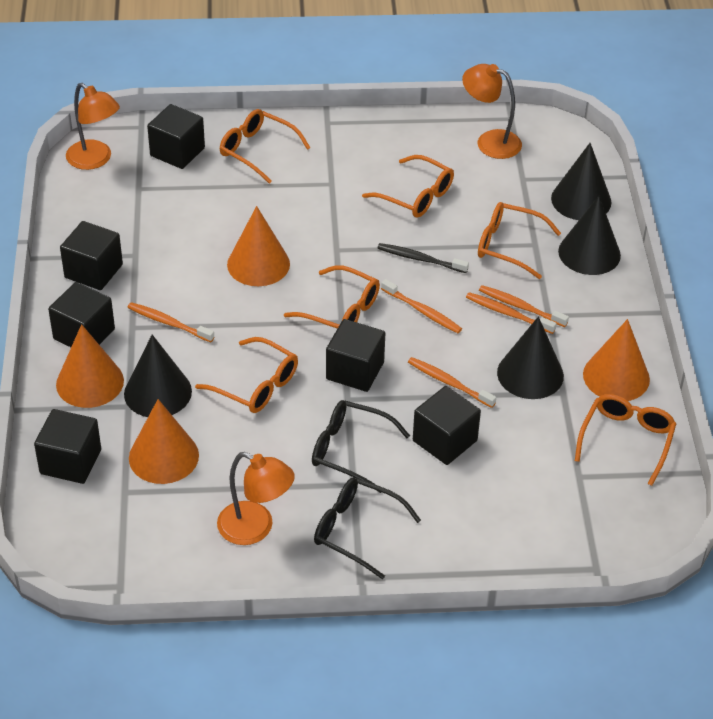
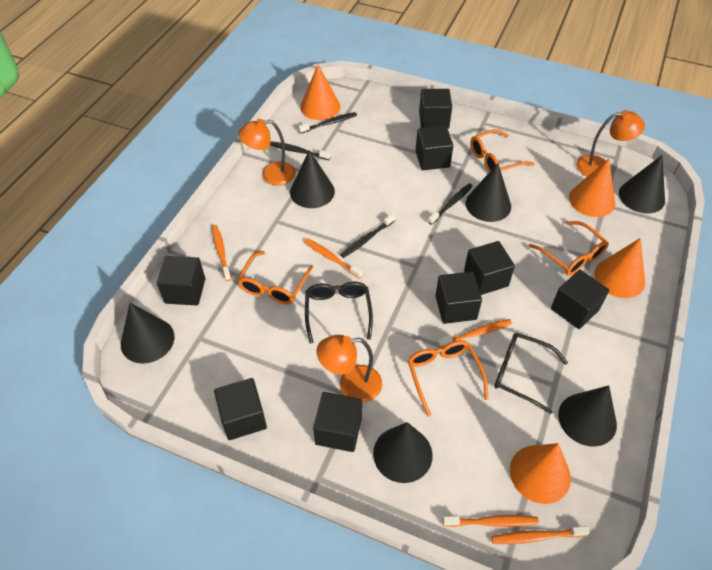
black cone: 4 -> 6
black cube: 6 -> 8
black toothbrush: 1 -> 4
orange glasses: 6 -> 4

